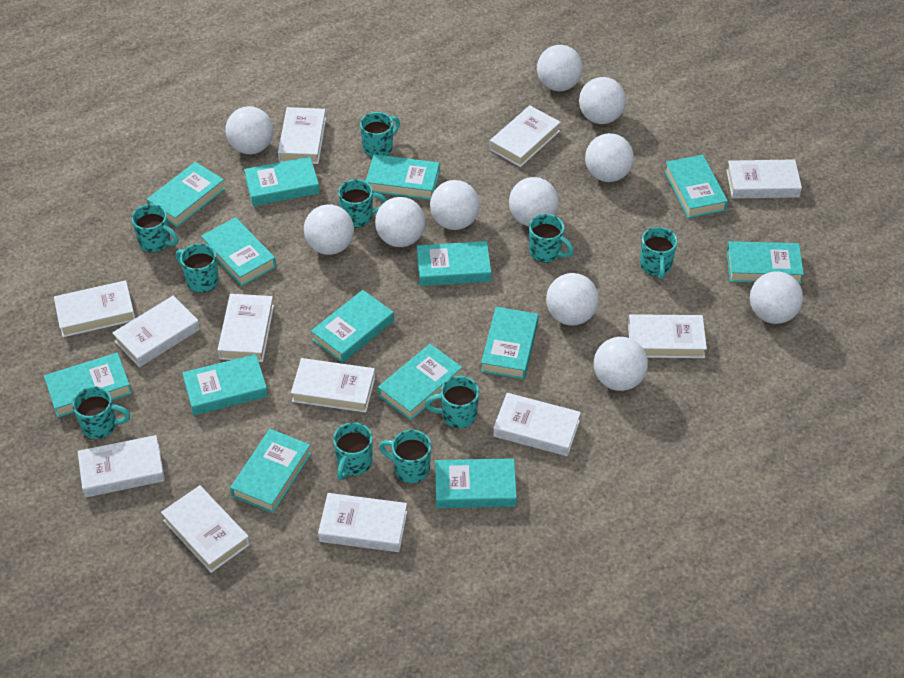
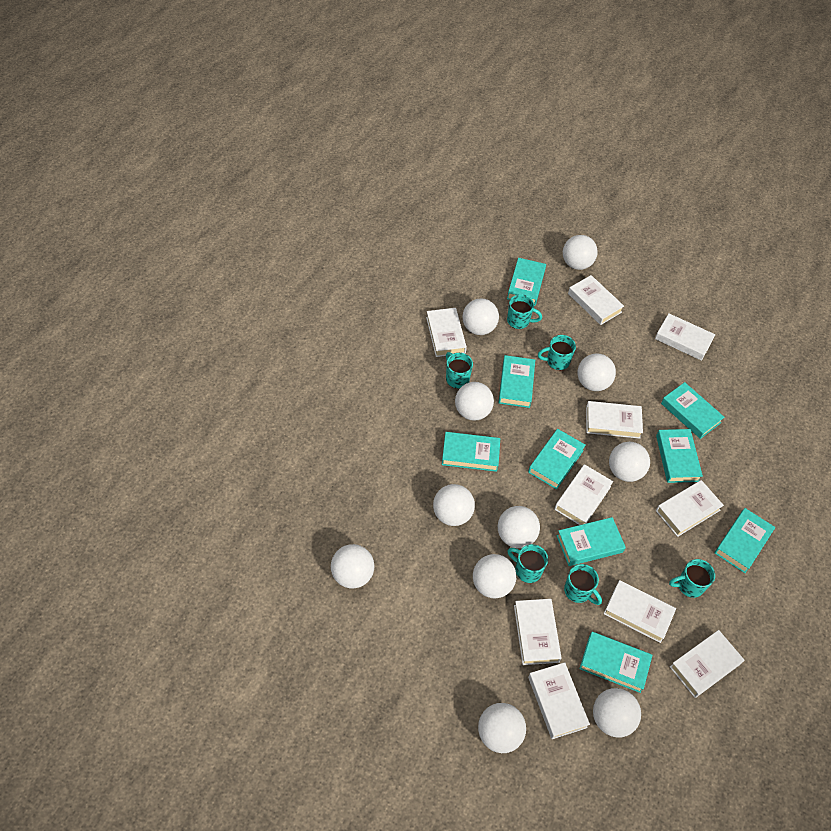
turquoise book: 14 -> 9
turquoise mug: 10 -> 6
white book: 12 -> 10

